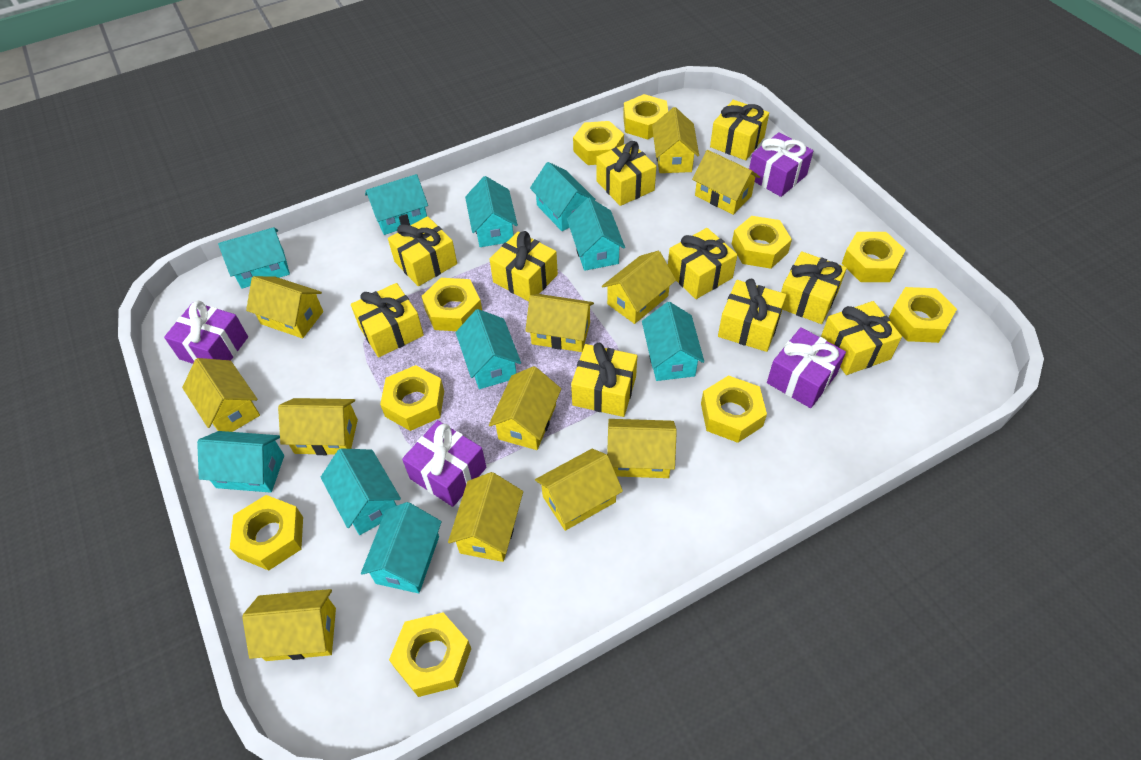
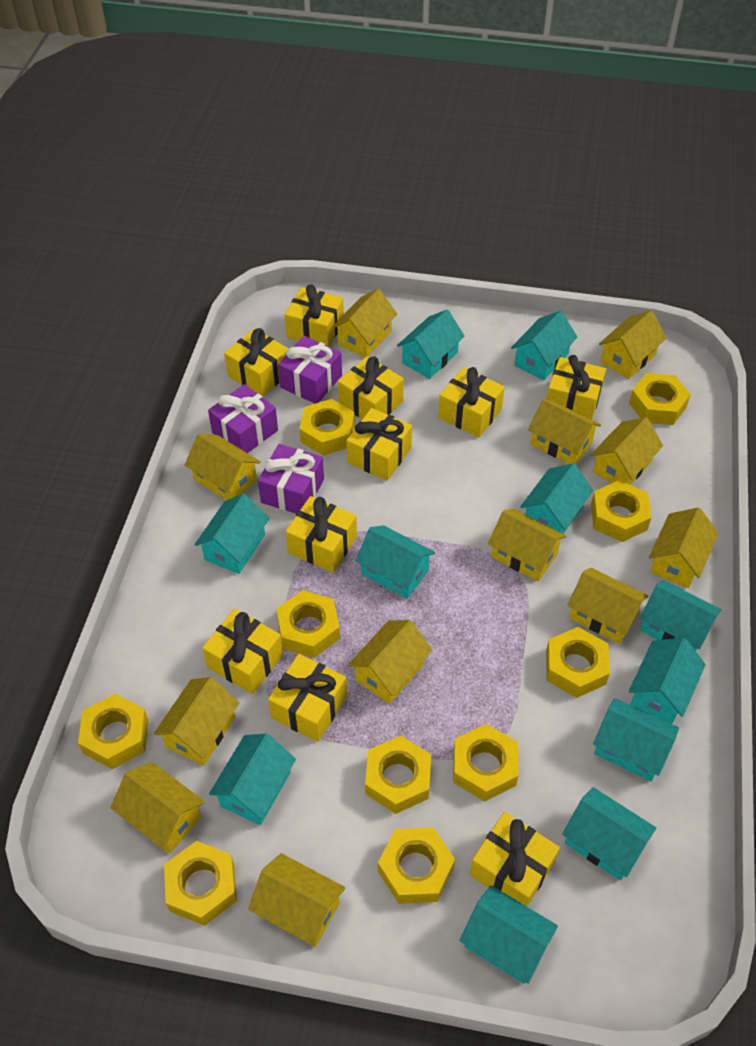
purple gift: 4 -> 3
turquoise house: 10 -> 11

